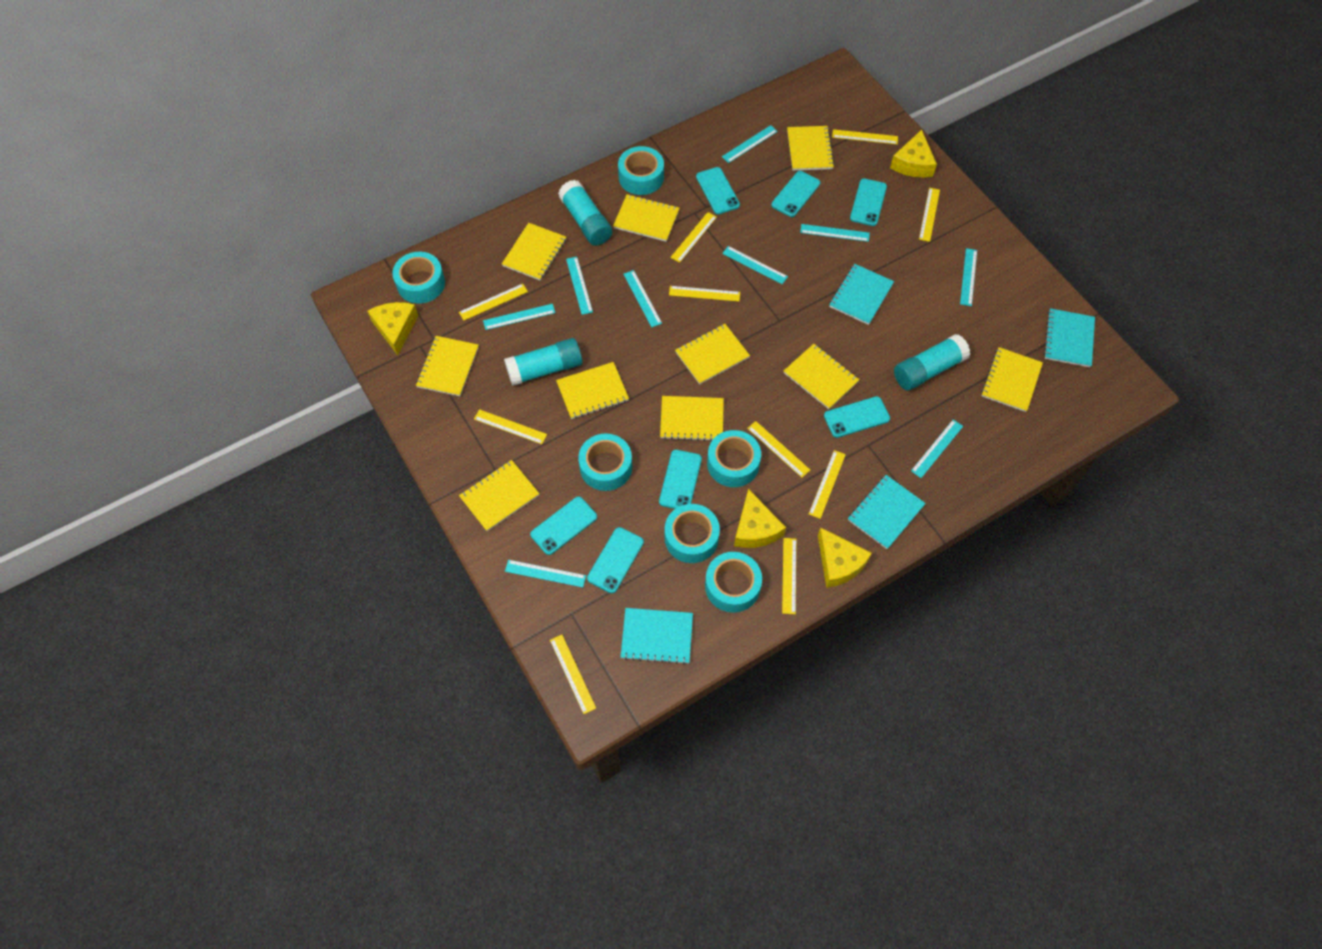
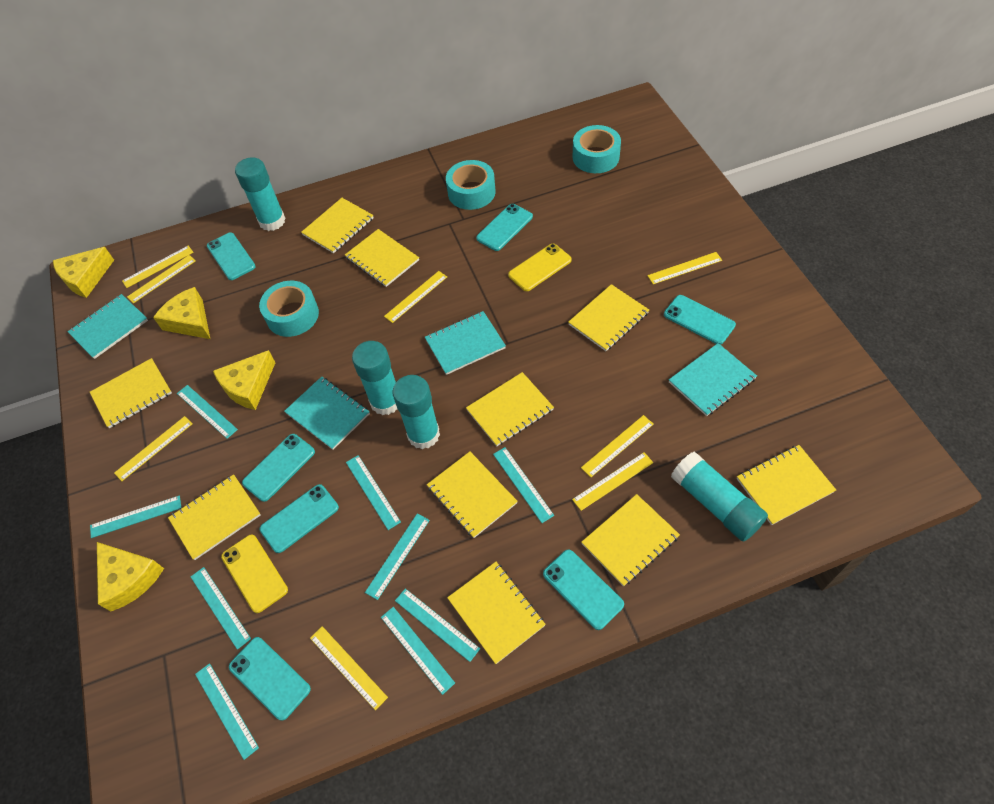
turquoise glue stick: 3 -> 4
turquoise tape: 6 -> 3
yellow phone: 0 -> 2
yellow ruler: 10 -> 8

